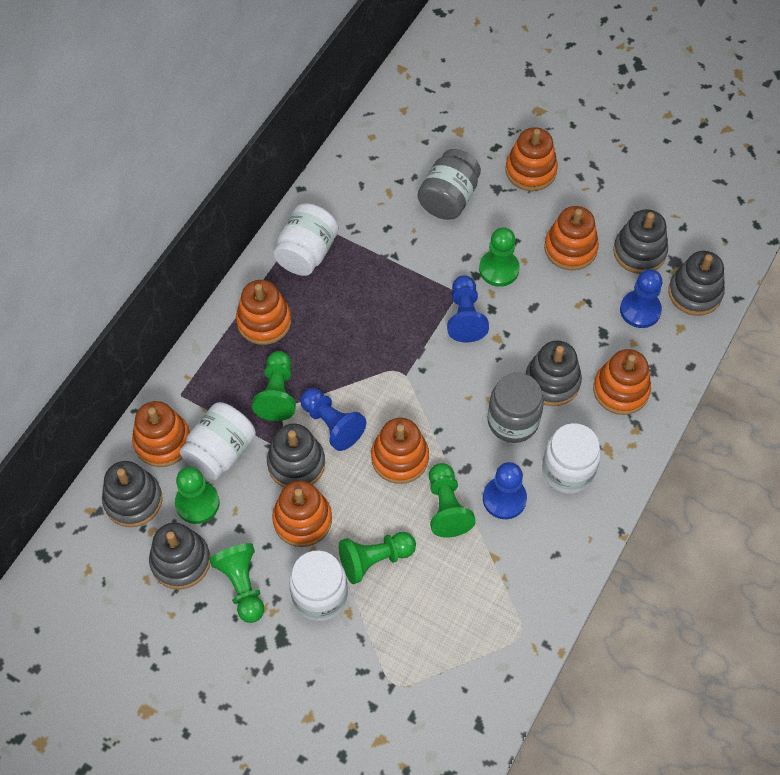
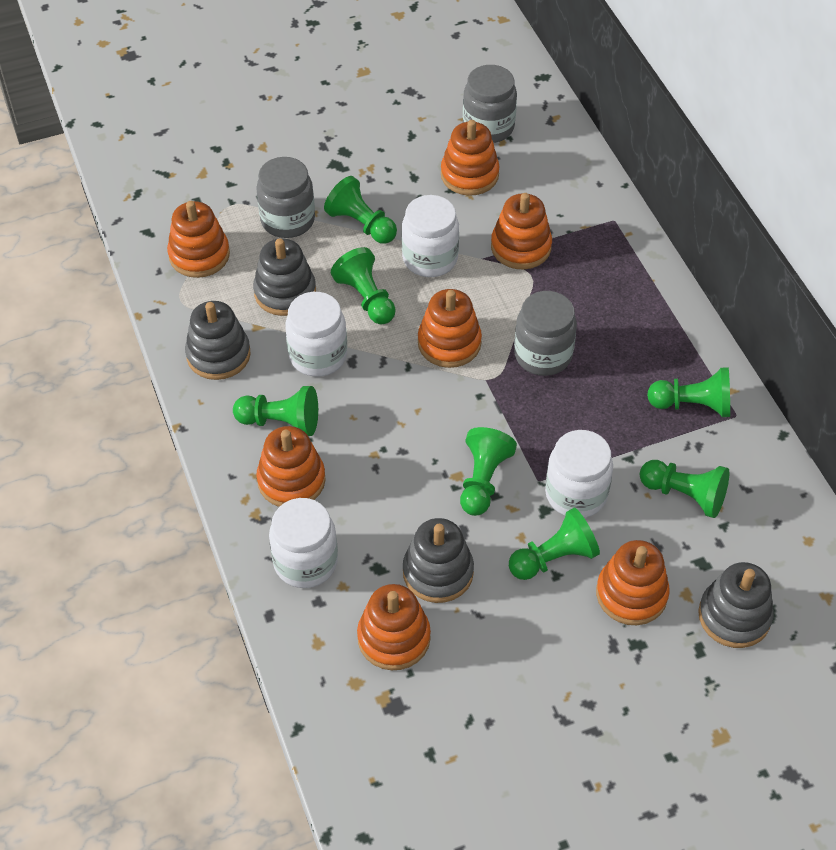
blue pawn: 4 -> 0
green pawn: 6 -> 7
grey jar: 2 -> 3
grey stacking toy: 6 -> 4

